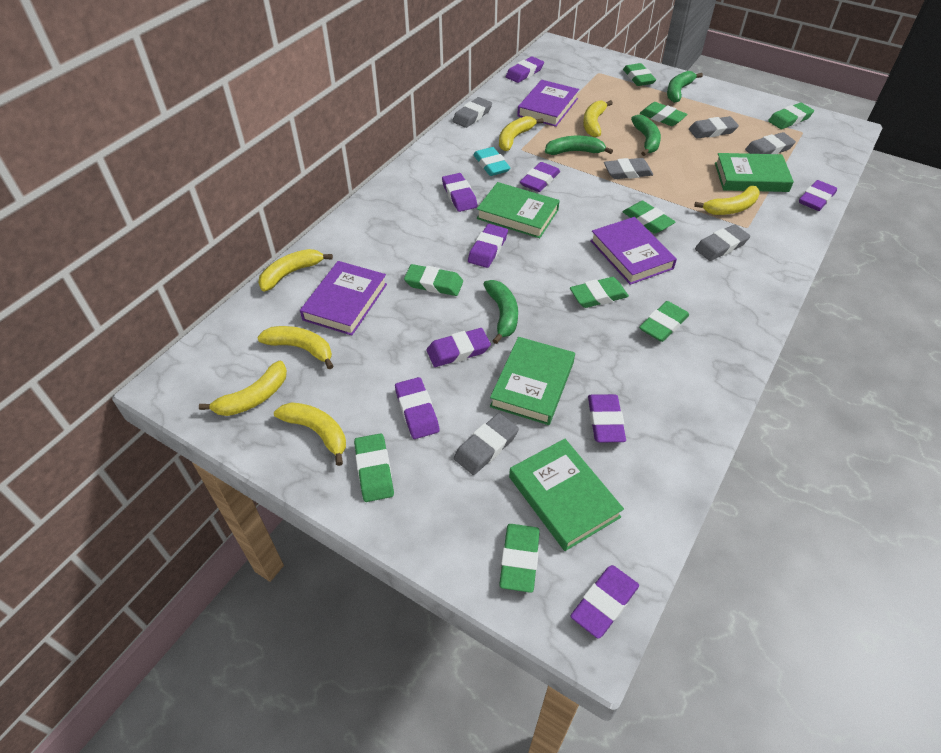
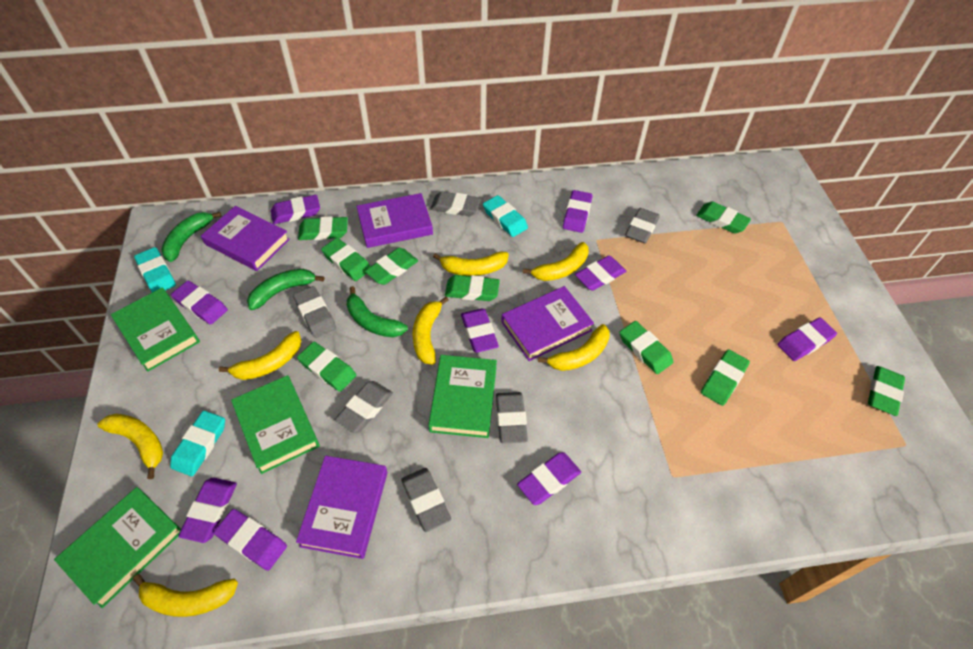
green banana: 4 -> 3
purple book: 3 -> 4
turquoise eraser: 1 -> 3

